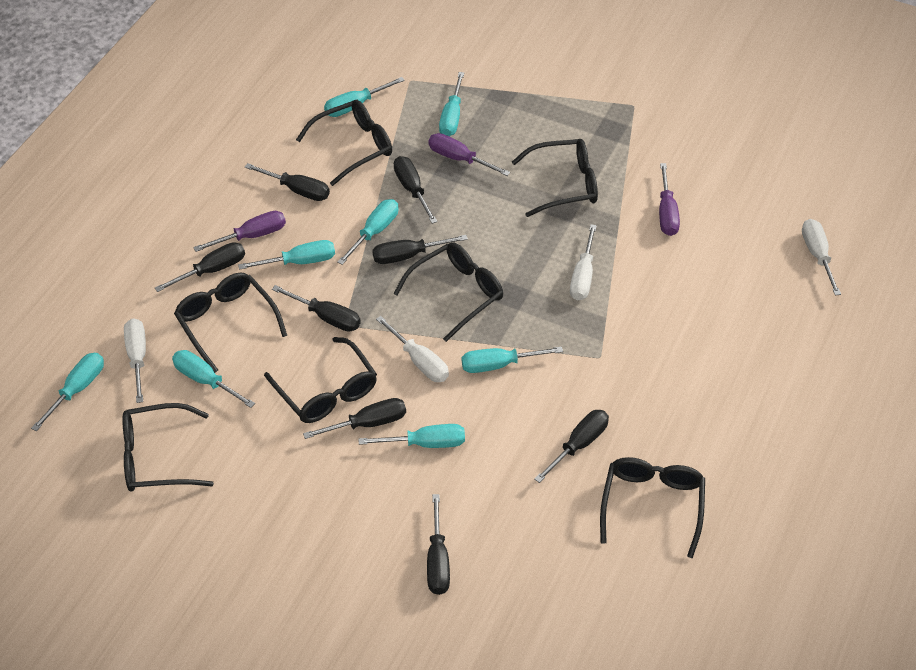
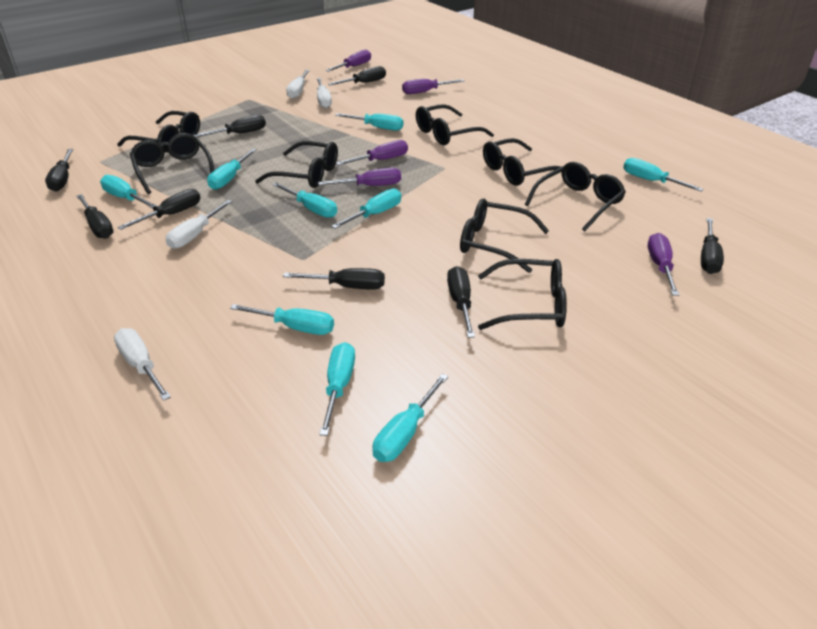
black glasses: 7 -> 8
purple screwdriver: 3 -> 5
turquoise screwdriver: 8 -> 9

